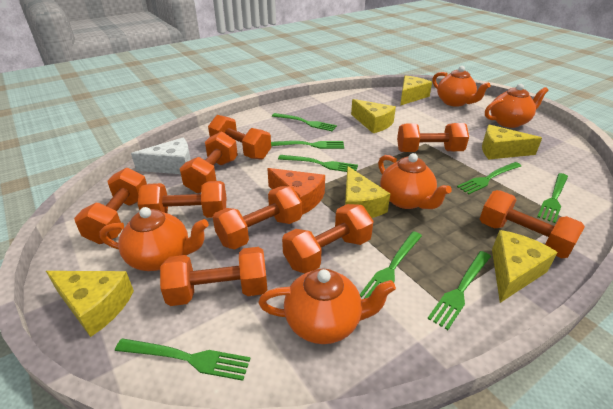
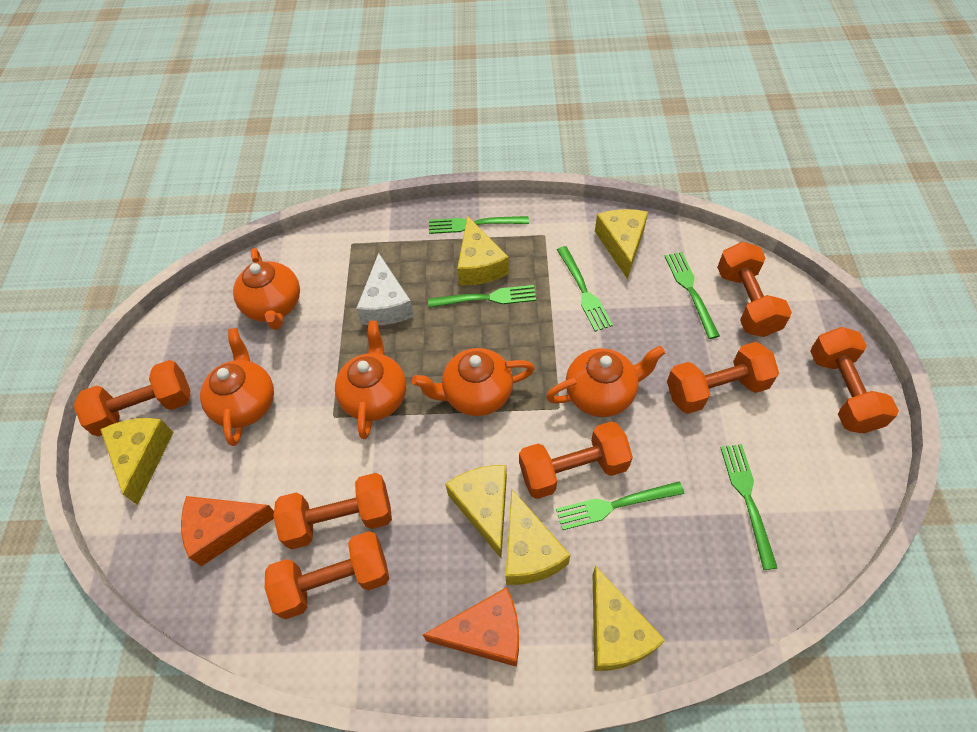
green fork: 8 -> 6
orange cheese: 1 -> 2
orange dumbbell: 9 -> 7

